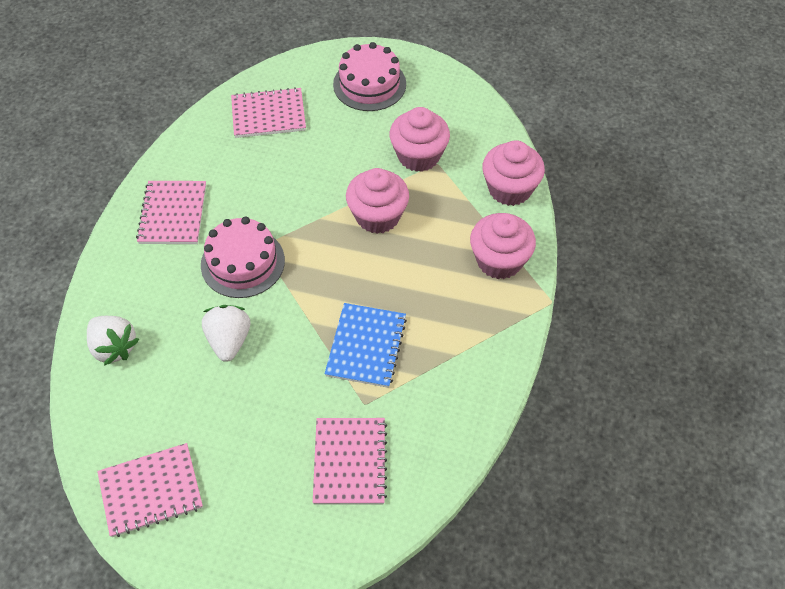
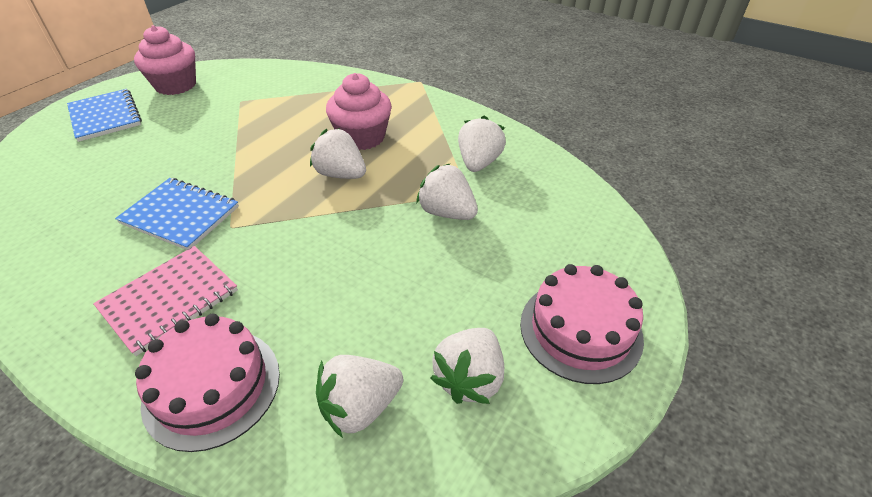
blue notebook: 1 -> 2
pink cupcake: 4 -> 2
pink notebook: 4 -> 1
white strawberry: 2 -> 5

